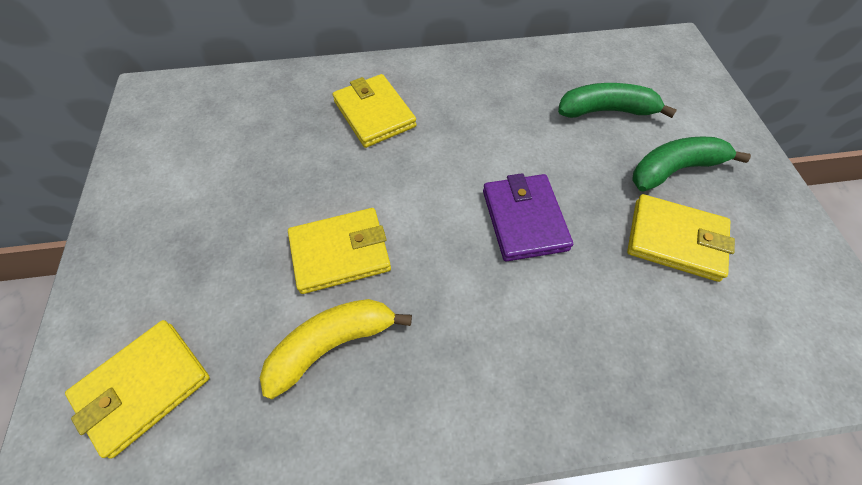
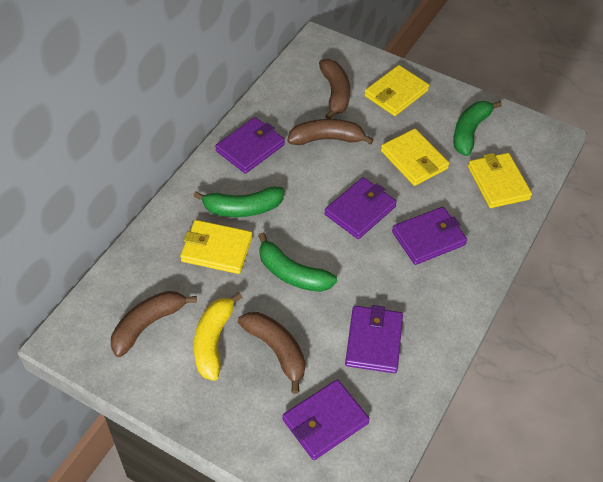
brown banana: 0 -> 4
green banana: 2 -> 3
purple wallet: 1 -> 5

